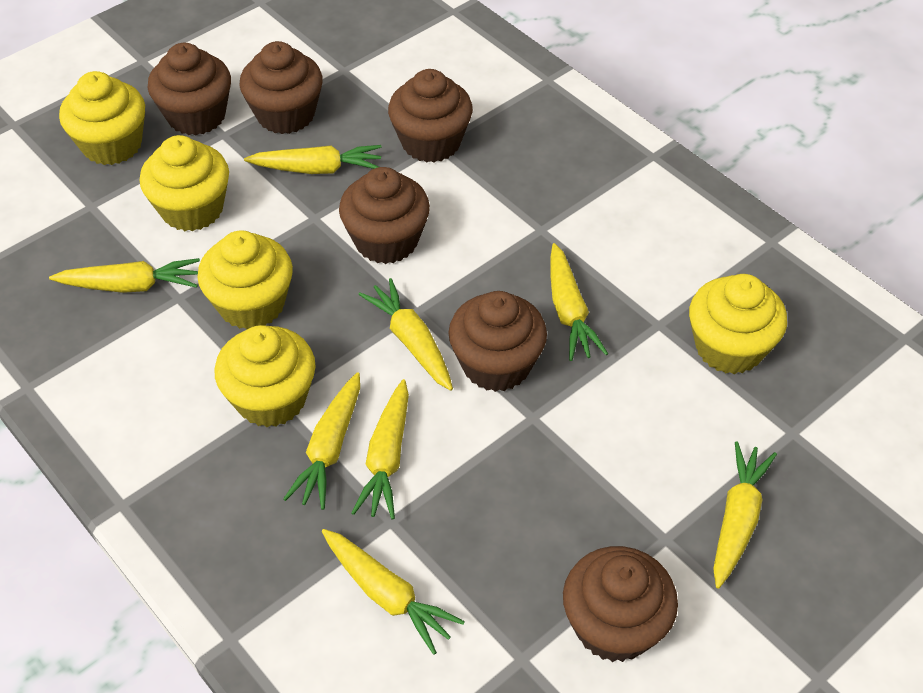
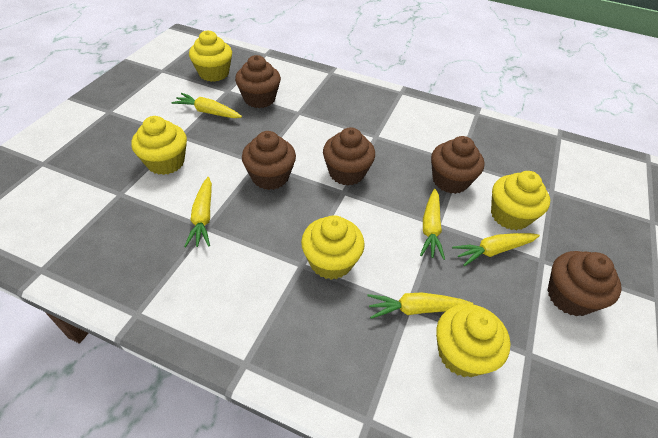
brown cupcake: 6 -> 5
yellow carrot: 8 -> 5

